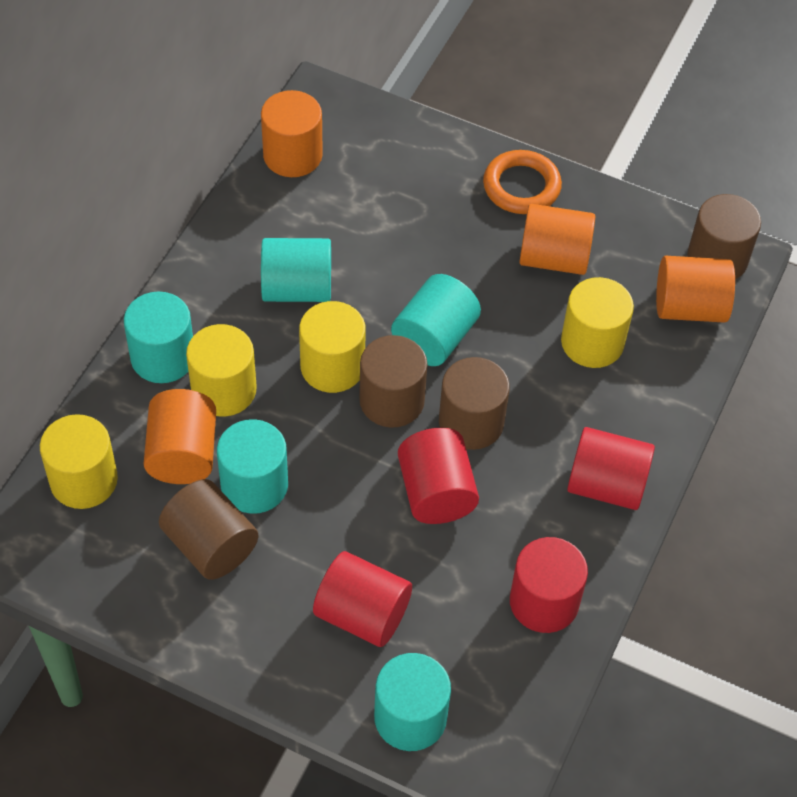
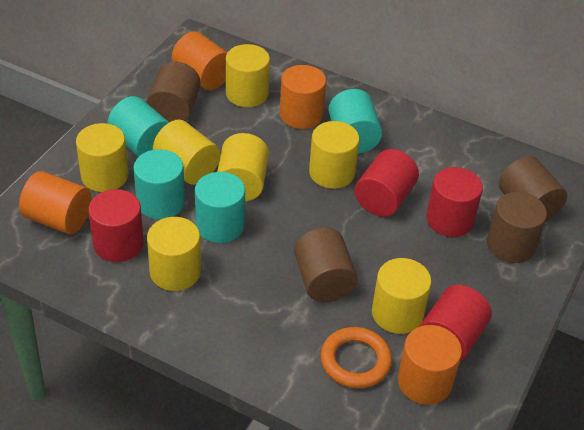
turquoise cylinder: 5 -> 4
yellow cylinder: 4 -> 7

